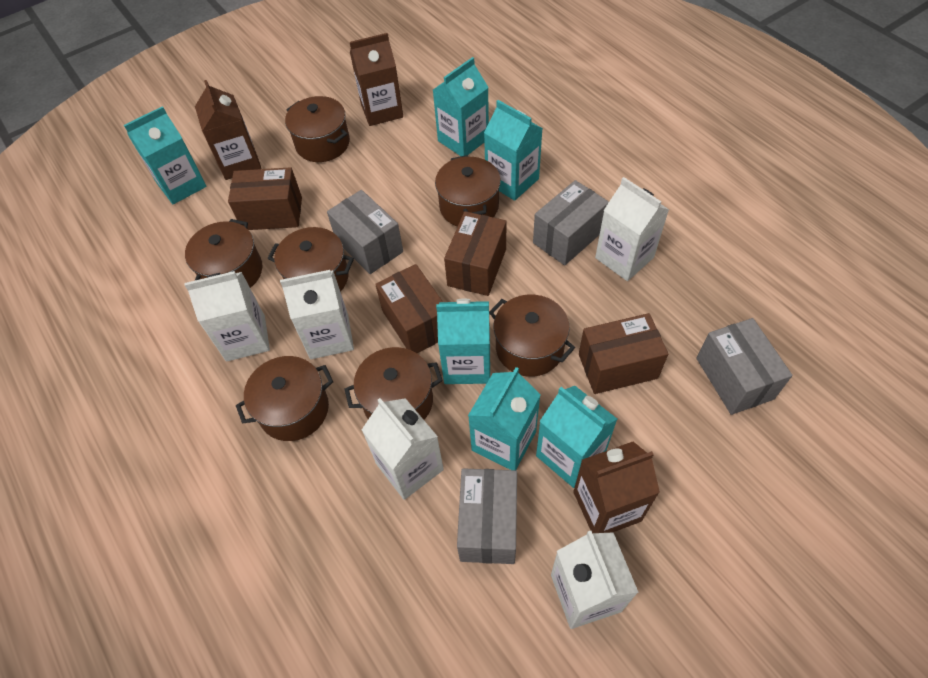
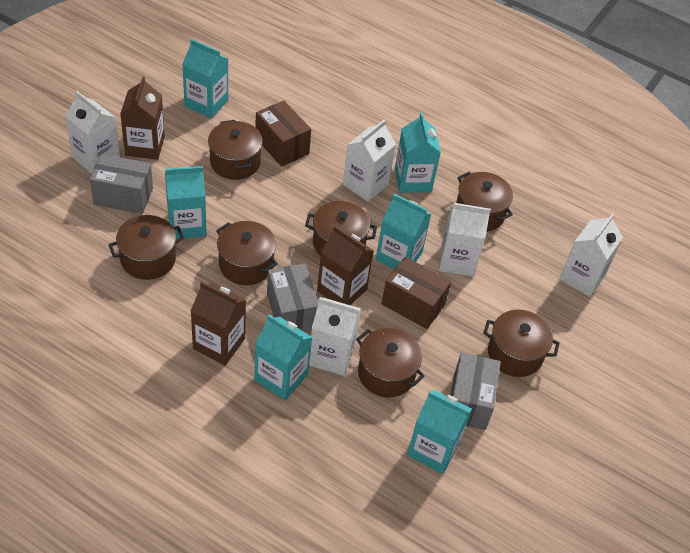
brown box: 4 -> 2
grey box: 4 -> 3

